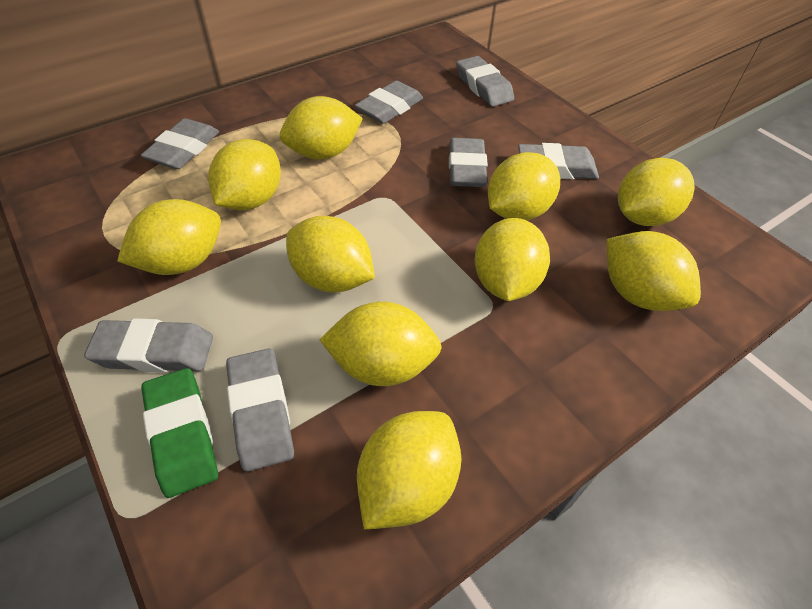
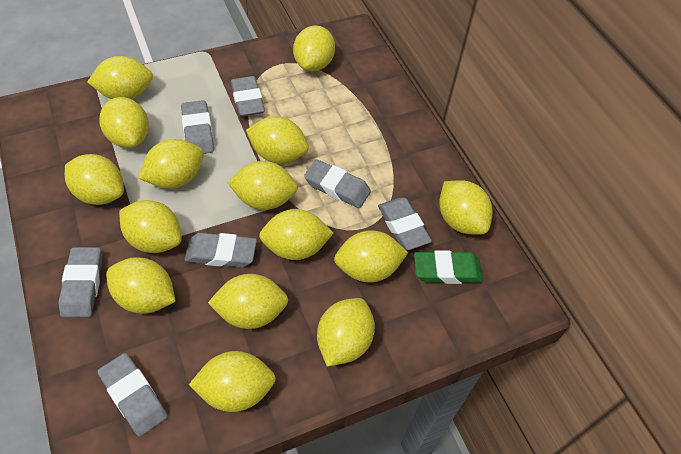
yellow lemon: 10 -> 15

